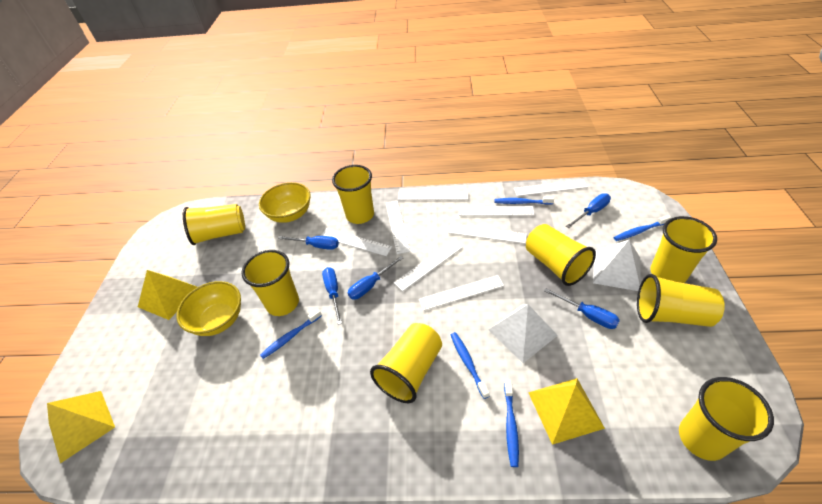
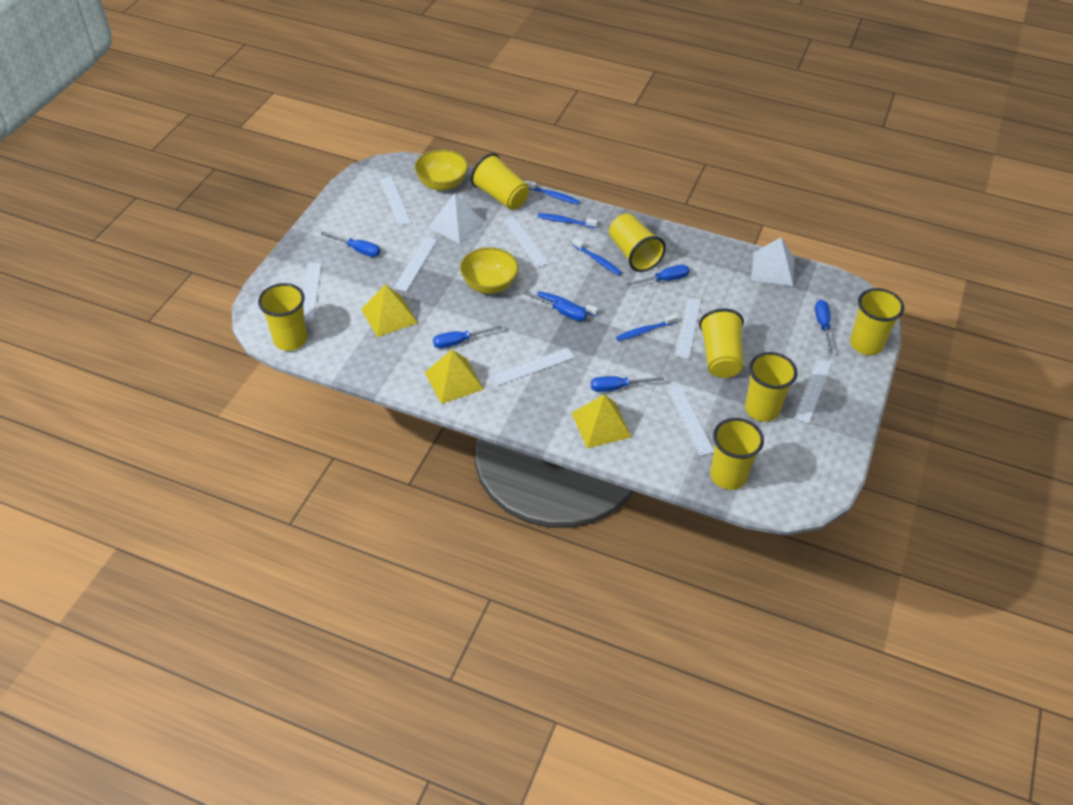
blue screwdriver: 5 -> 6
yellow cup: 8 -> 7

